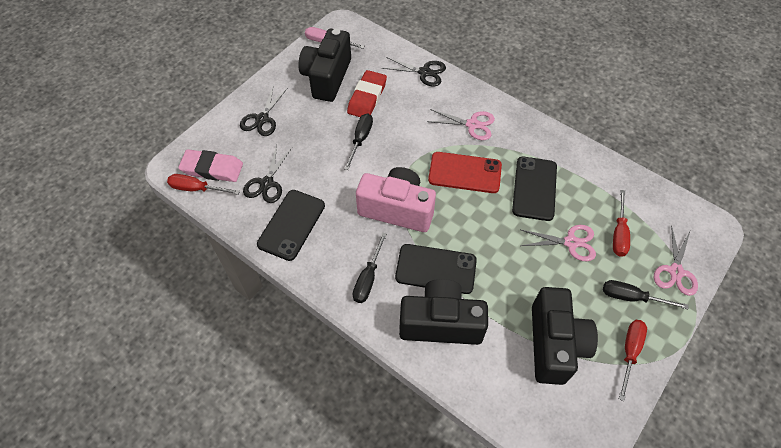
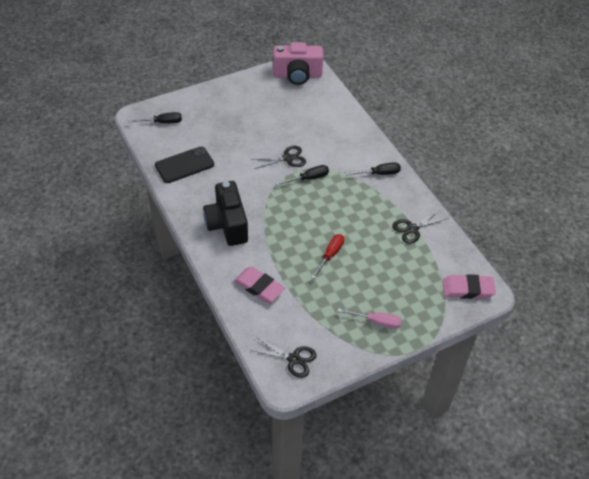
black camera: 3 -> 1
black phone: 3 -> 1
pink eraser: 1 -> 2
pink scissors: 3 -> 0
red eraser: 1 -> 0
red phone: 1 -> 0
red screwdriver: 3 -> 1

